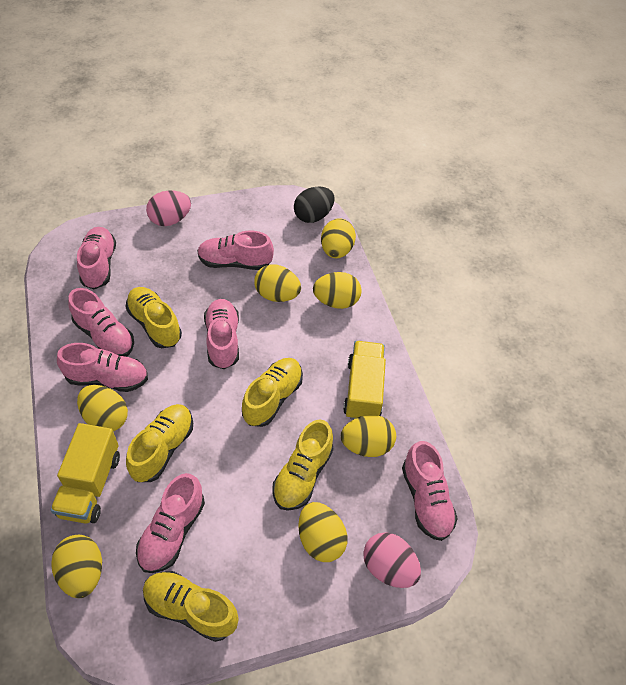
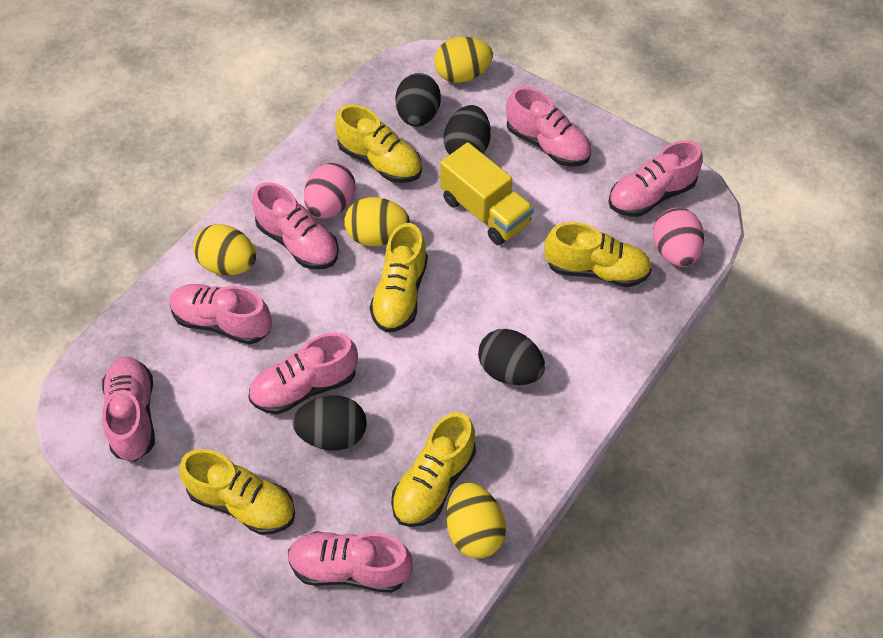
black egg: 1 -> 4
yellow egg: 7 -> 4
yellow truck: 2 -> 1

